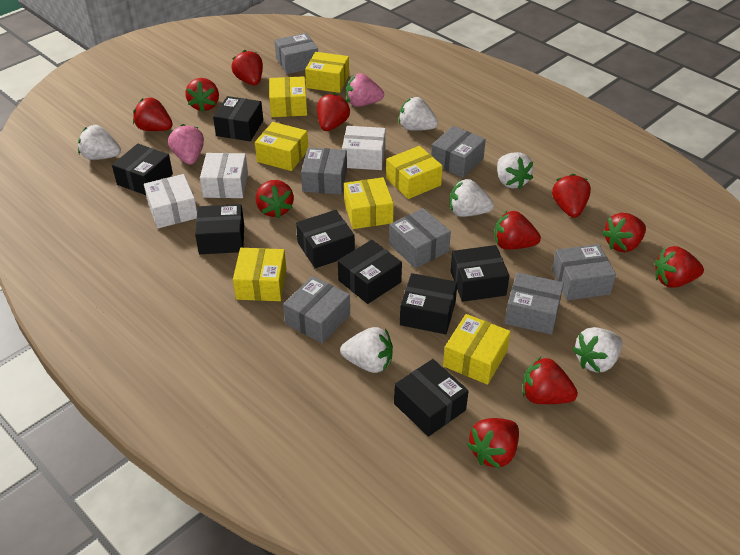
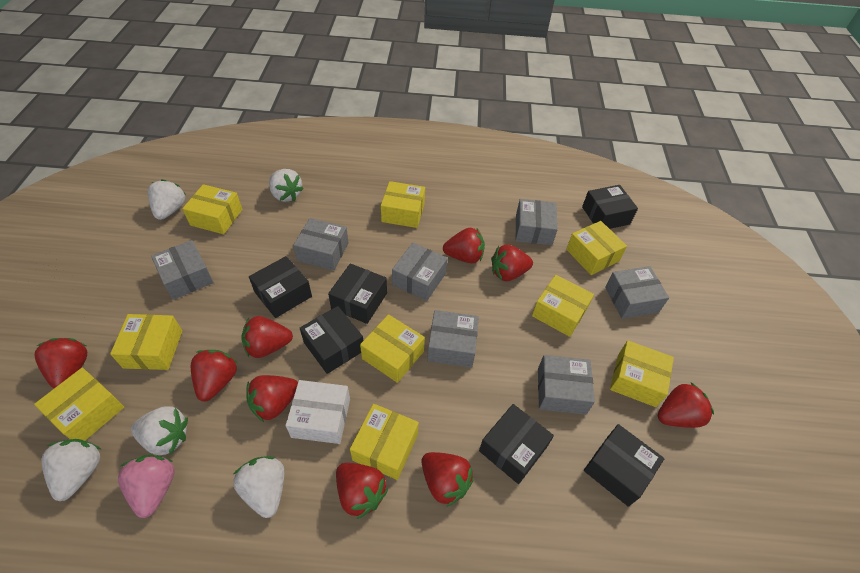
black box: 8 -> 6
pink strawberry: 2 -> 1
red strawberry: 11 -> 9
white box: 3 -> 1
white strawberry: 6 -> 5
yellow box: 7 -> 9

